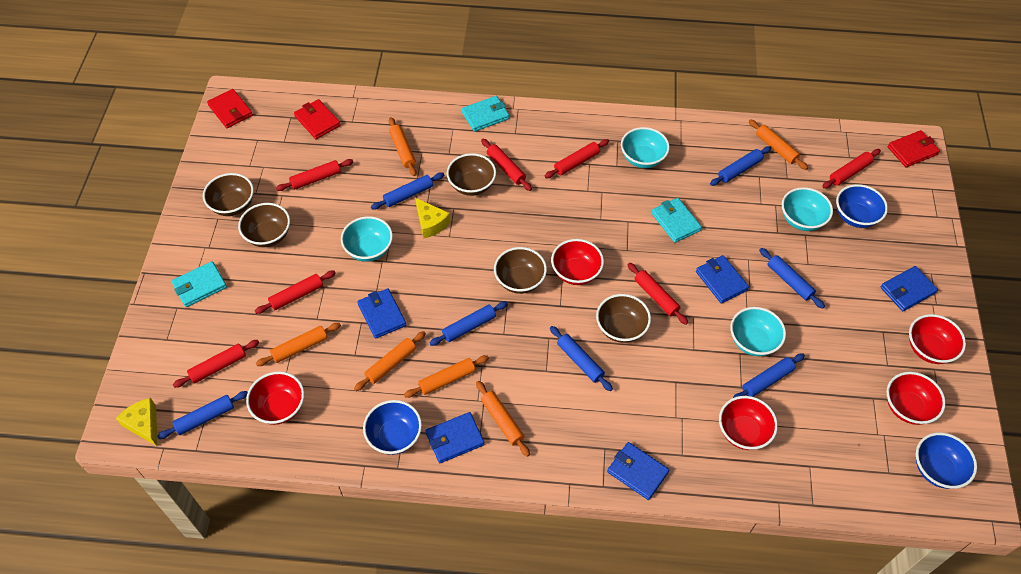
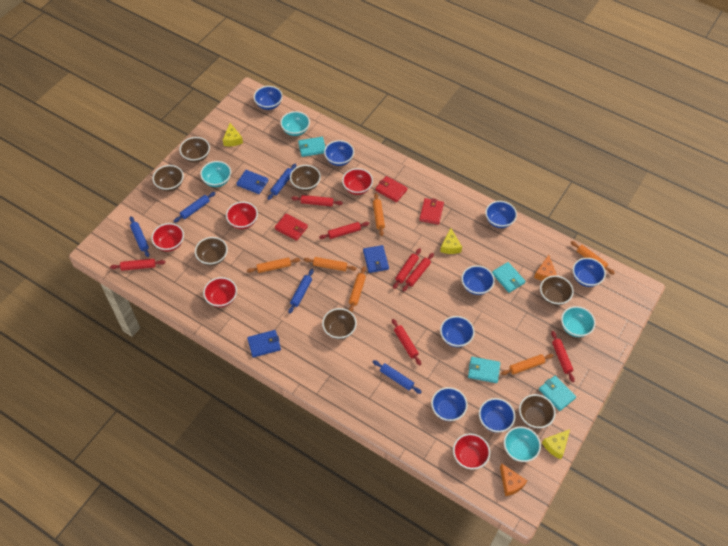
blue bowl: 3 -> 8
blue rolling pin: 7 -> 5
blue wallet: 5 -> 3
brown bowl: 5 -> 7
orange cheese: 0 -> 2
turquoise wallet: 3 -> 4
yellow cheese: 2 -> 3

